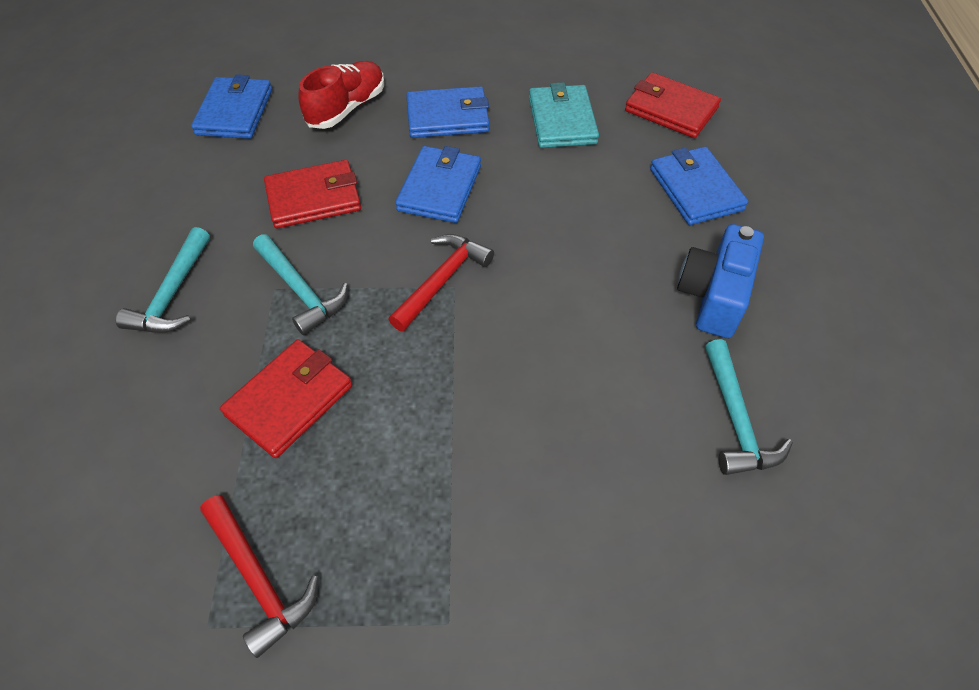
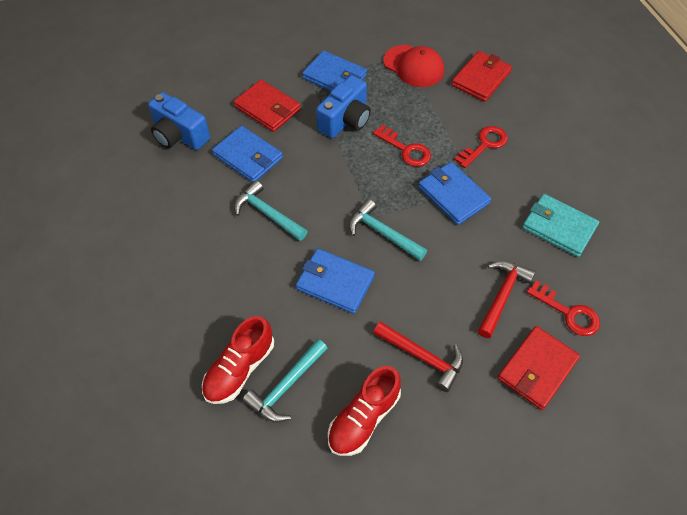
blue camera: 1 -> 2
red cap: 0 -> 1
red key: 0 -> 3
red shoe: 1 -> 2

